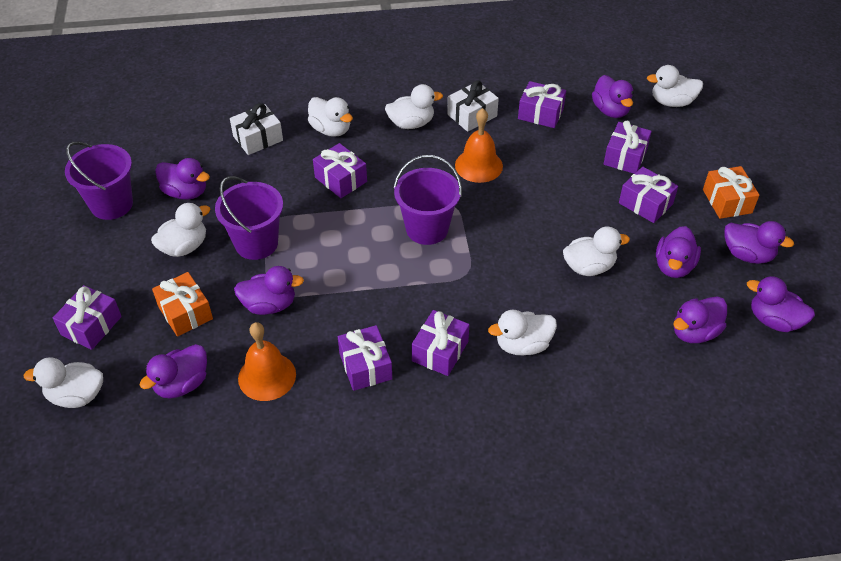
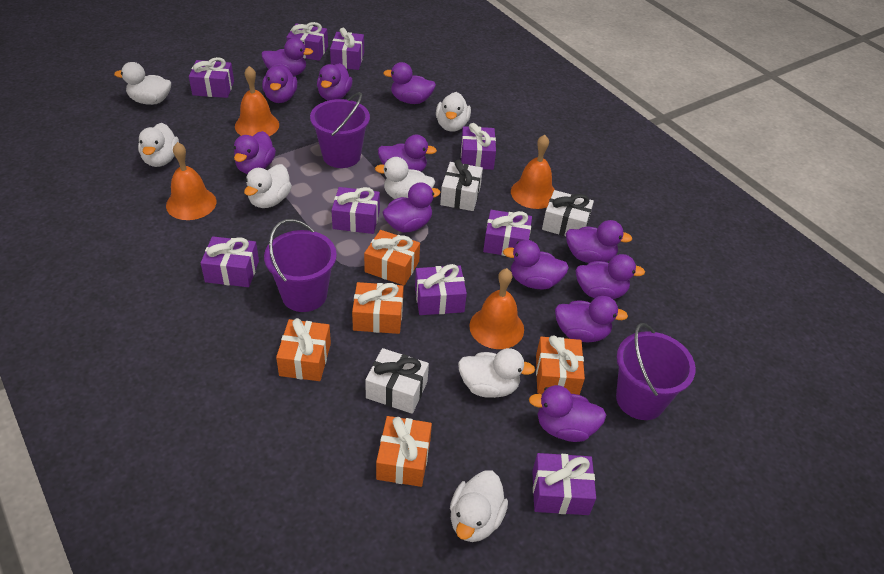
orange bell: 2 -> 4
orange gift: 2 -> 5
purple duck: 8 -> 12
purple gift: 7 -> 9
white gift: 2 -> 3

